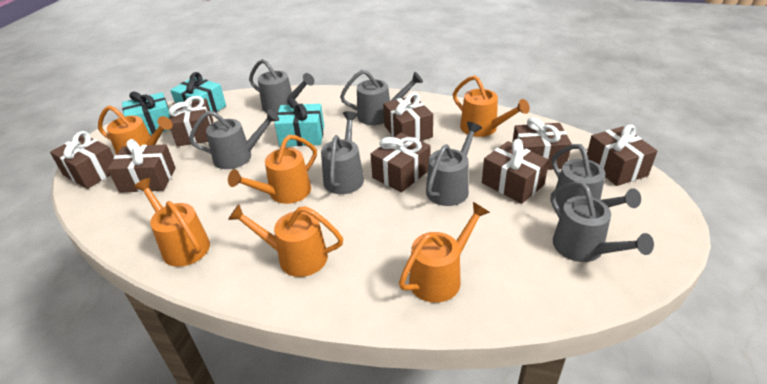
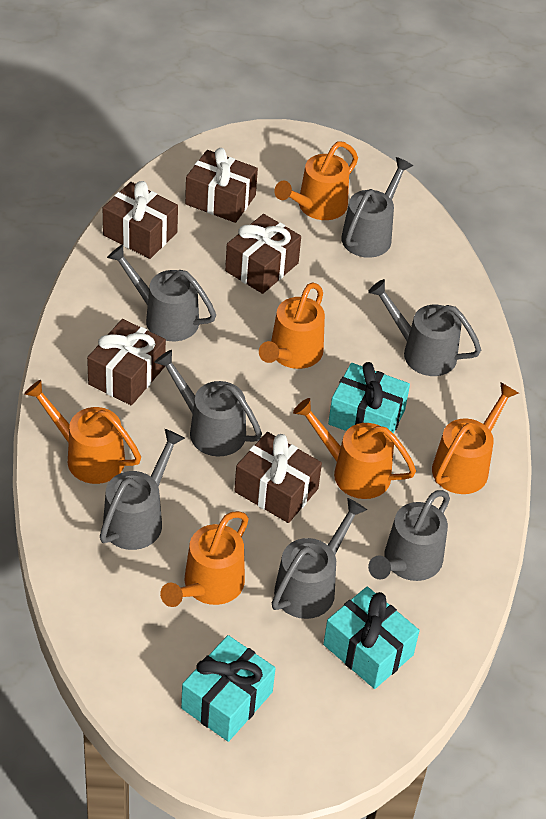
brown gift: 8 -> 5

